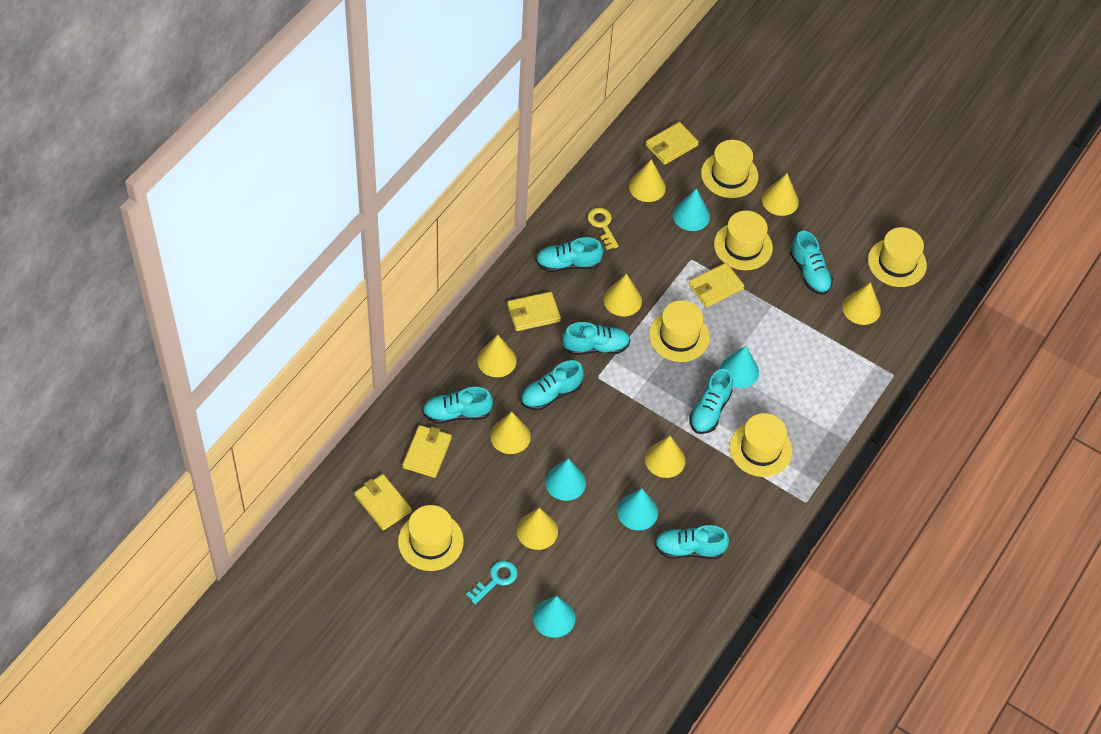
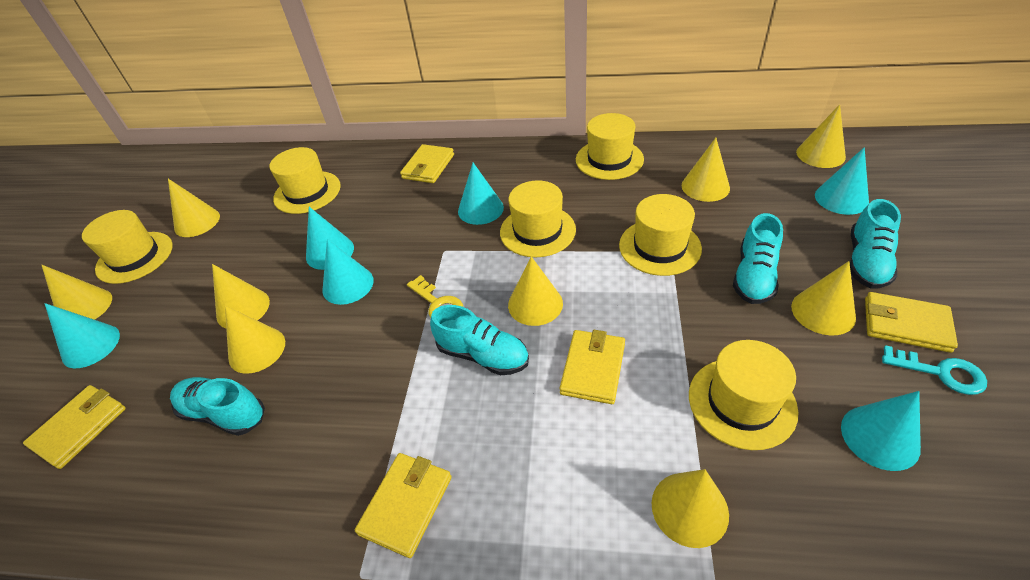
turquoise cone: 5 -> 6
turquoise shoe: 7 -> 4
yellow cone: 8 -> 9

